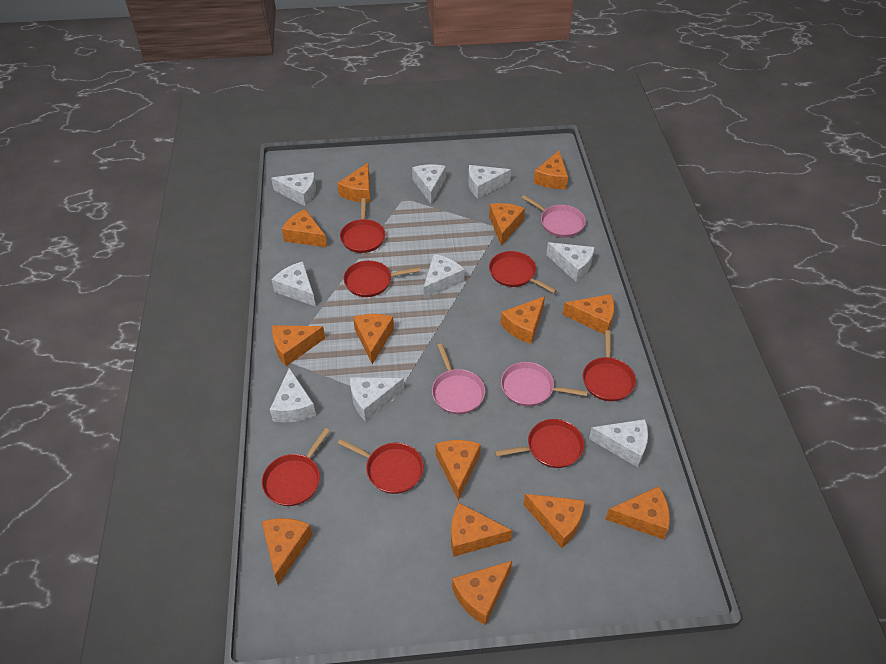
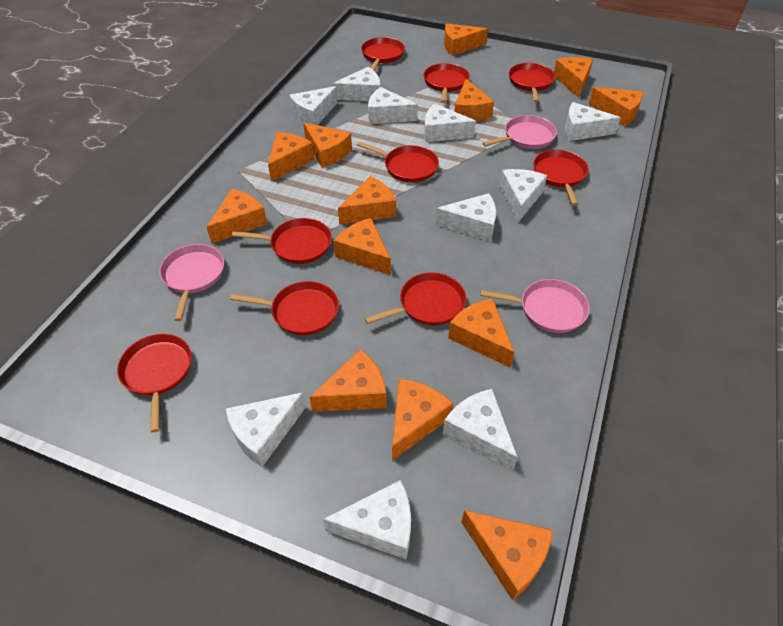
orange cheese: 14 -> 13
red pan: 7 -> 9
white cheese: 9 -> 10

